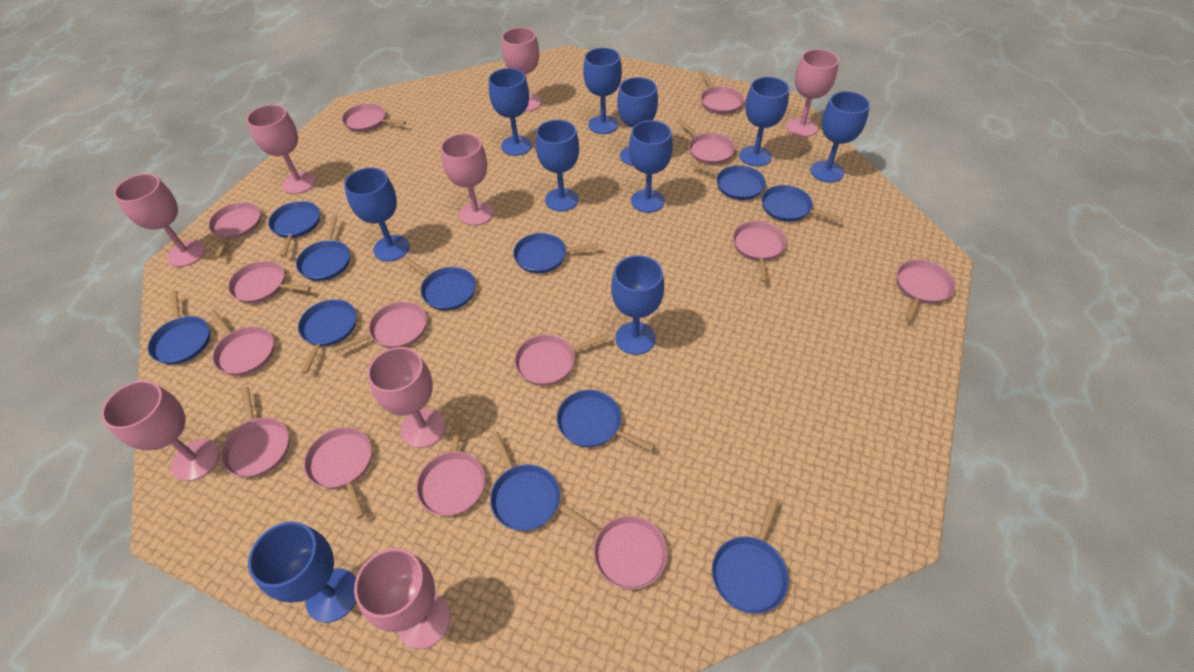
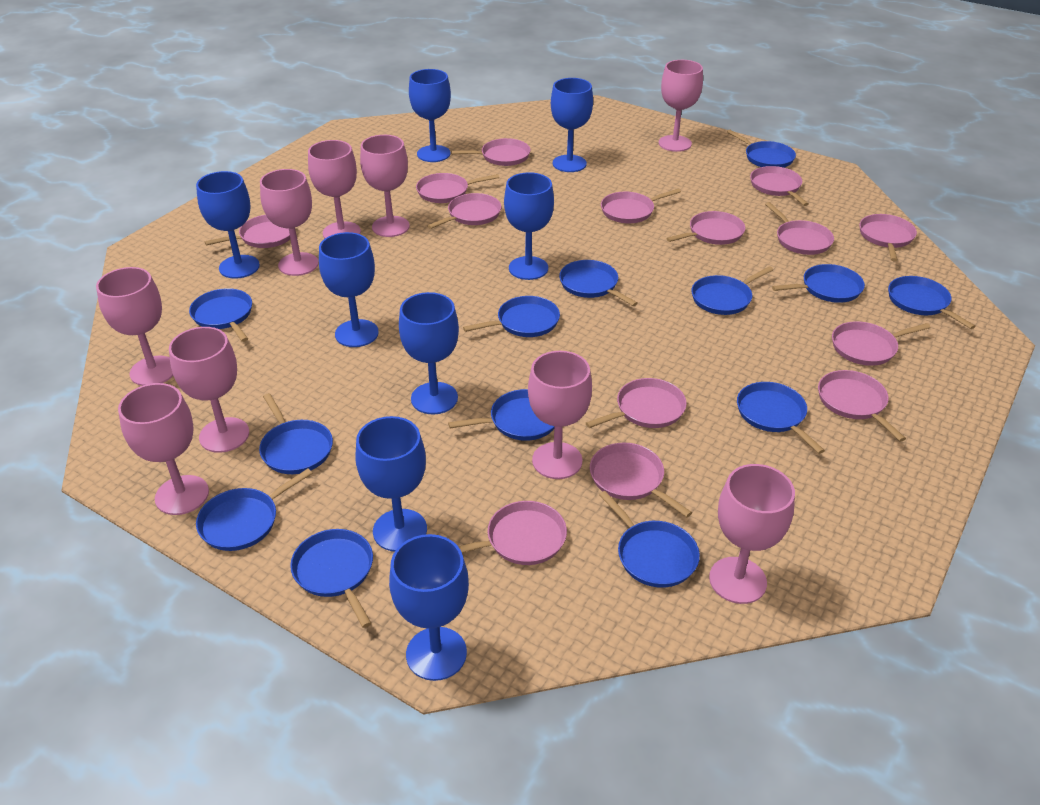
blue goblet: 10 -> 8
blue pan: 11 -> 13
pink goblet: 8 -> 9

